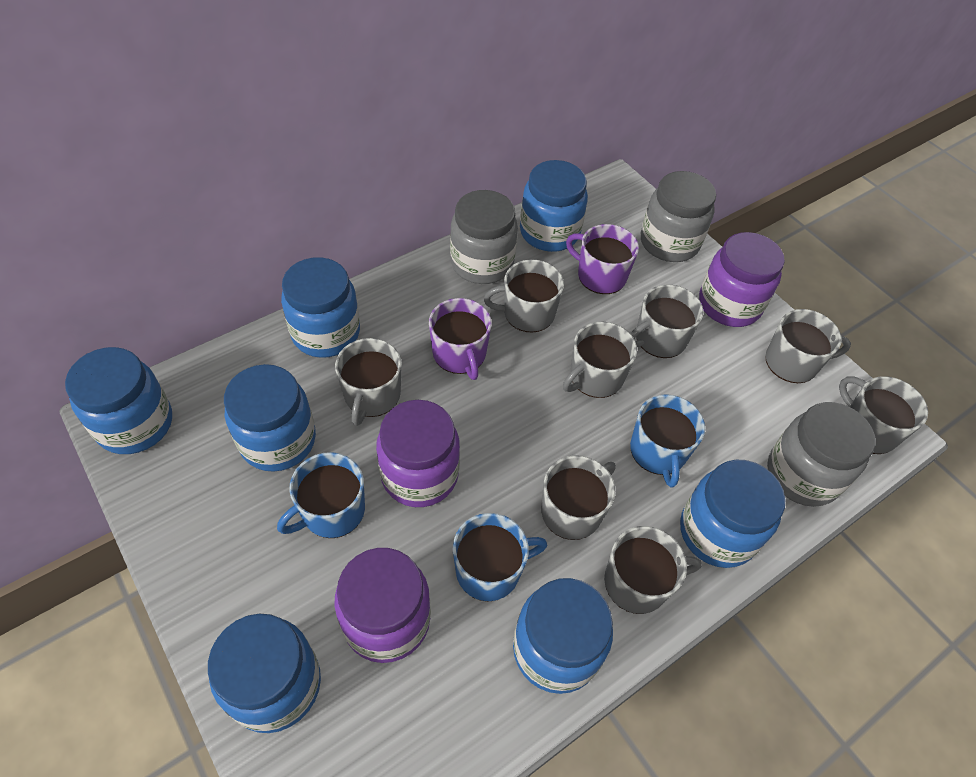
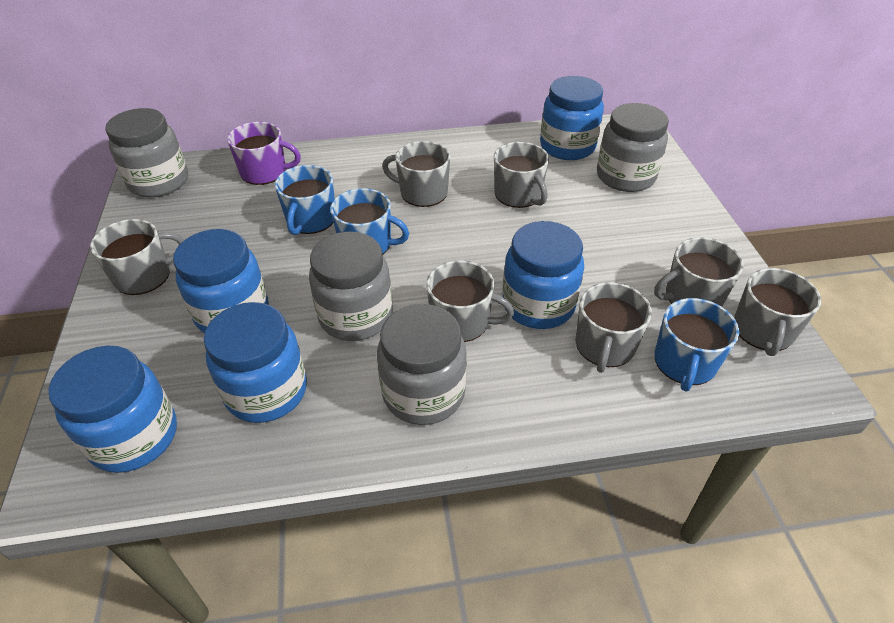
blue jar: 7 -> 5
grey jar: 3 -> 4
grey mug: 8 -> 7
purple jar: 3 -> 0
purple mug: 2 -> 1

